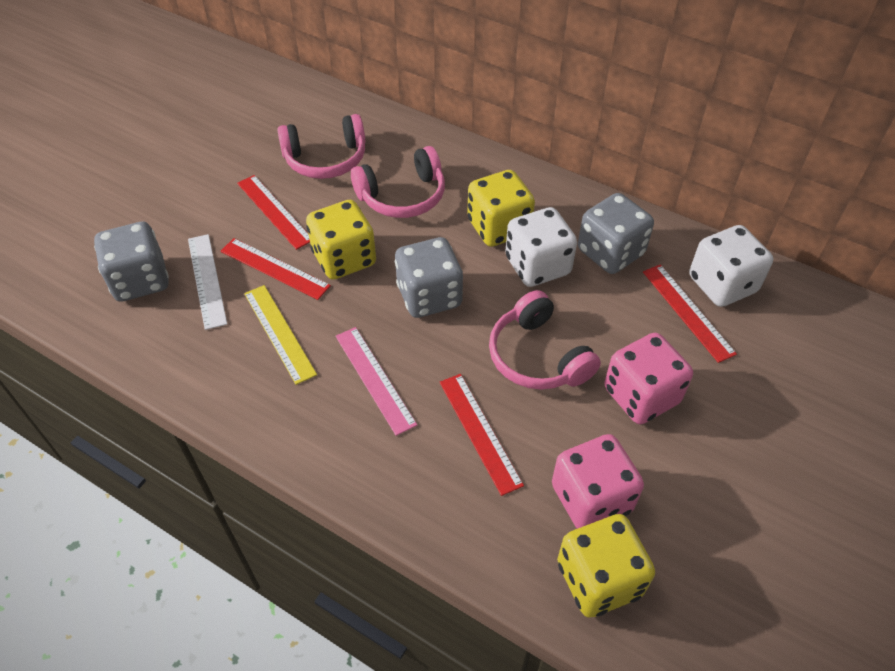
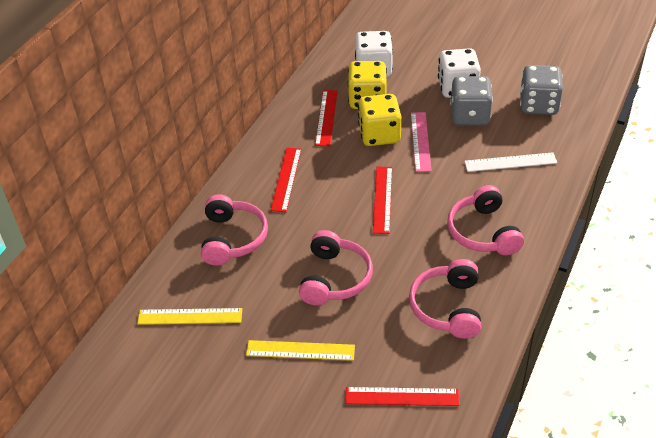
grey dice: 3 -> 2
pink dice: 2 -> 0
pink headphones: 3 -> 4
yellow dice: 3 -> 2
yellow ruler: 1 -> 2

